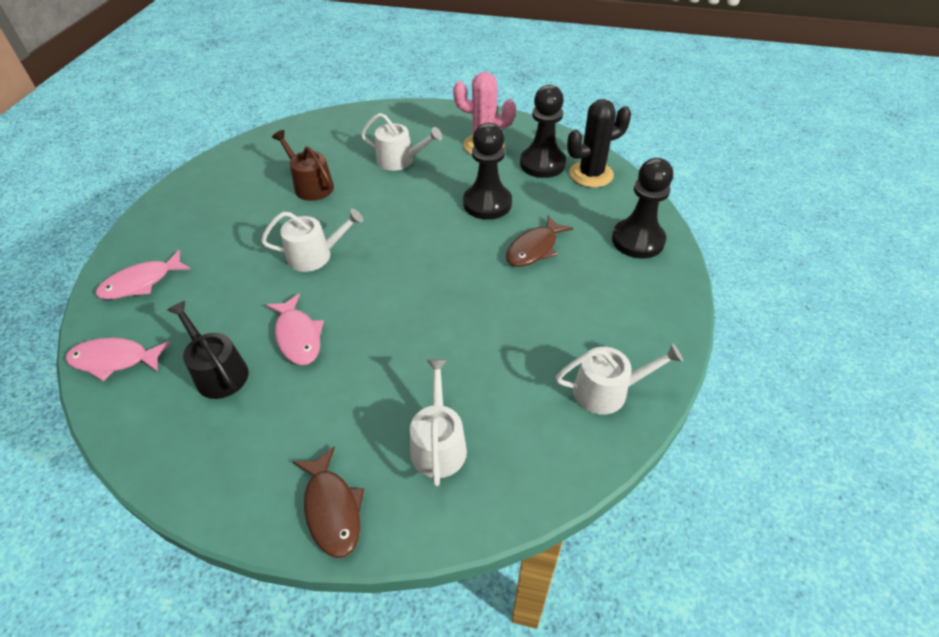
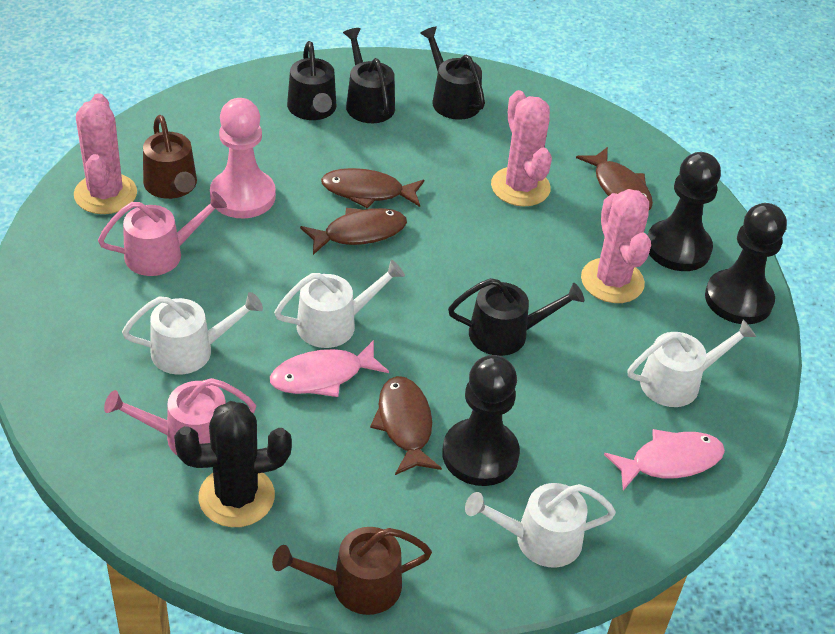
black watering can: 1 -> 4
brown fish: 2 -> 4
brown watering can: 1 -> 2
pink cactus: 1 -> 3
pink fish: 3 -> 2
pink pawn: 0 -> 1
pink watering can: 0 -> 2

